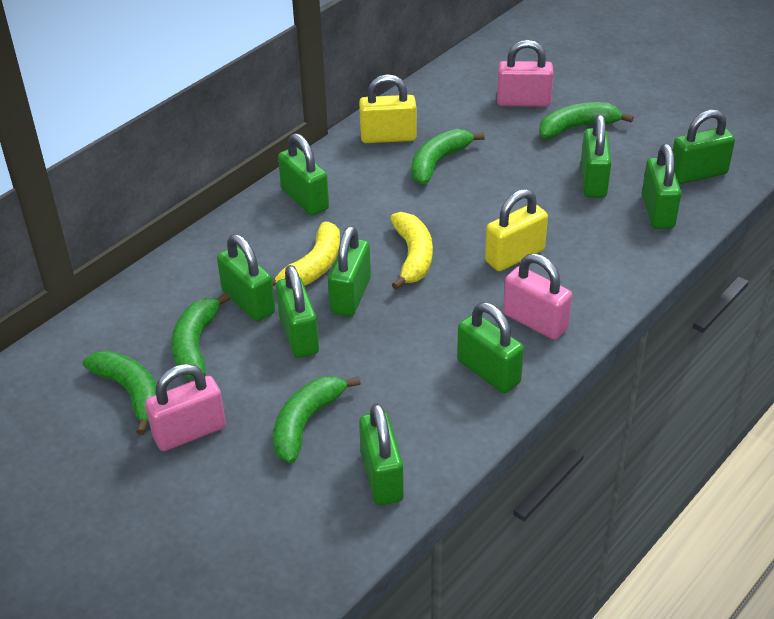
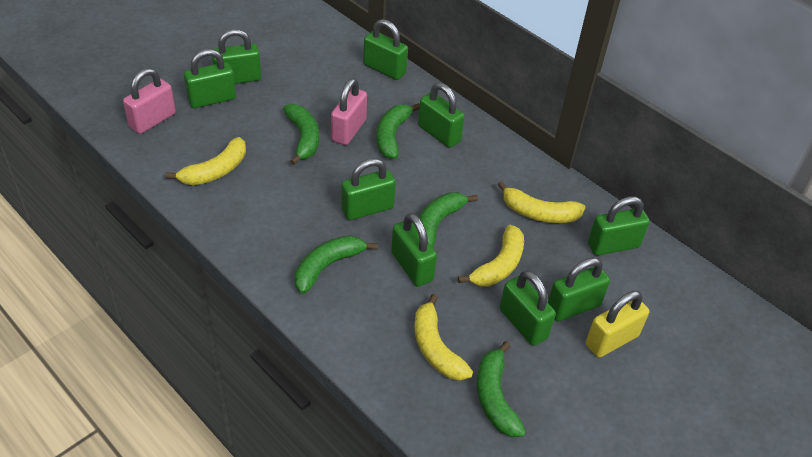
pink padlock: 3 -> 2
yellow banana: 2 -> 4
yellow padlock: 2 -> 1

